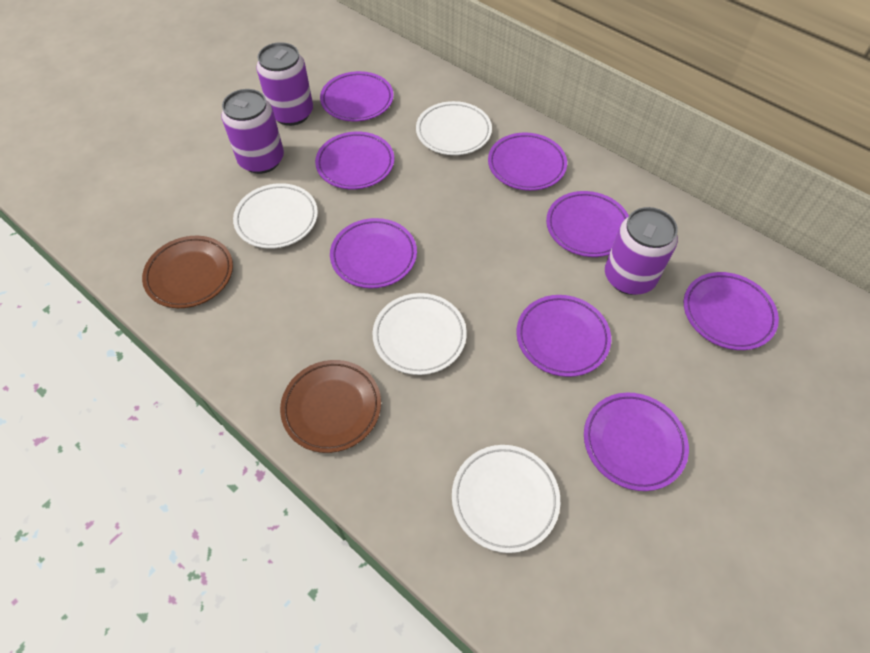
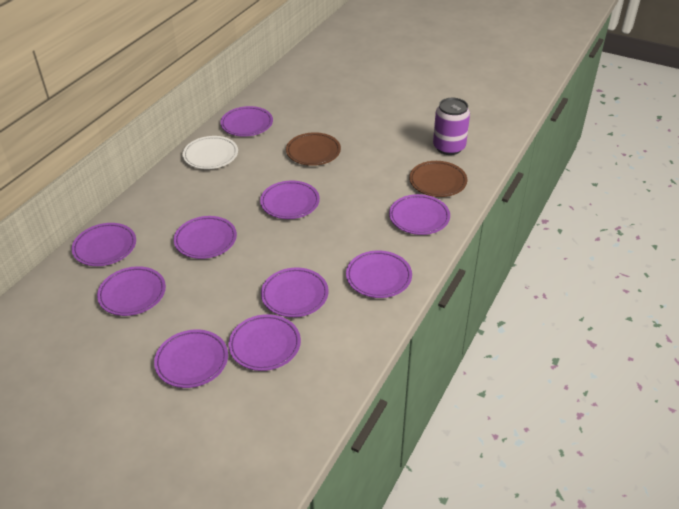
purple can: 3 -> 1
purple plate: 8 -> 10
white plate: 4 -> 1

